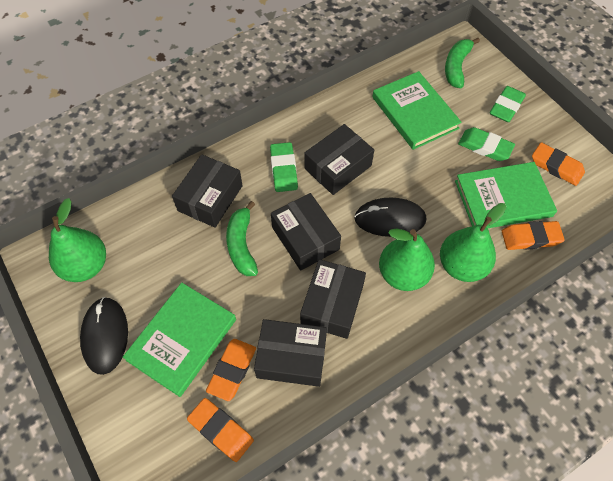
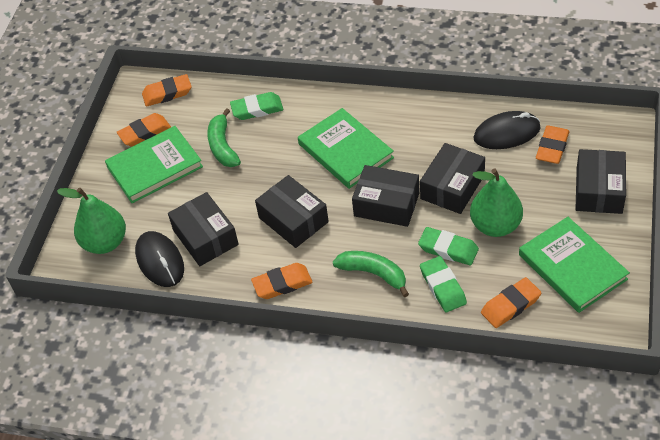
green pear: 3 -> 2
orange eraser: 4 -> 5

